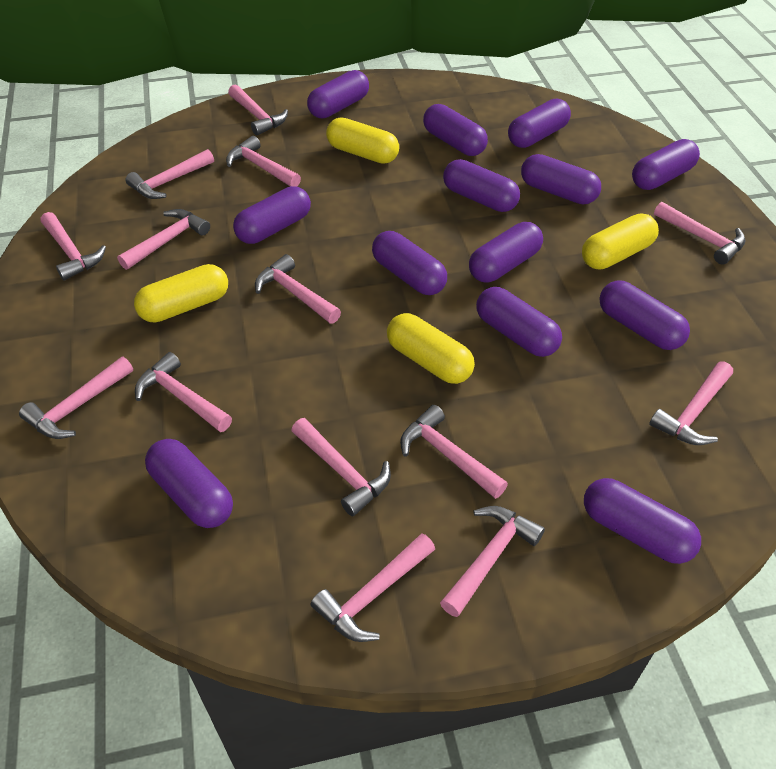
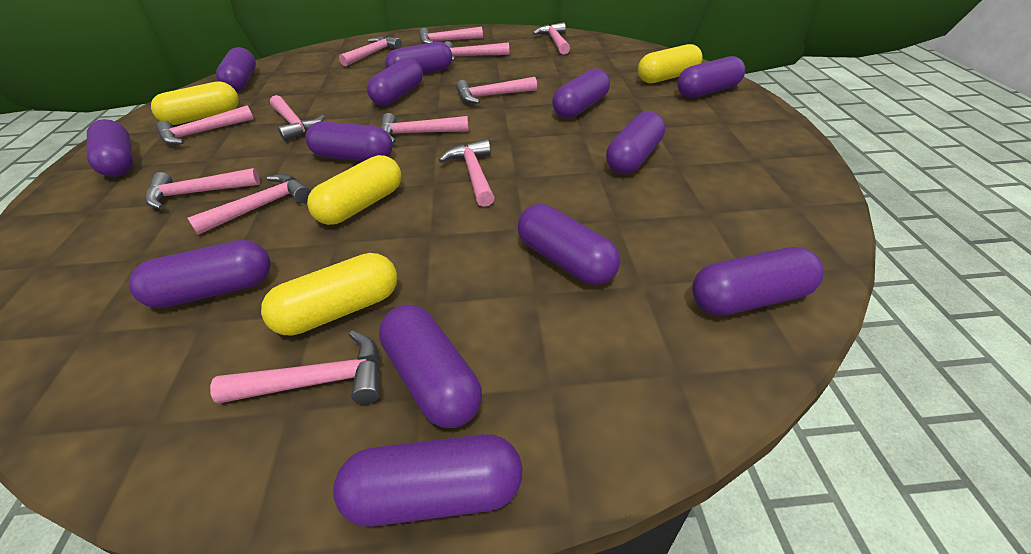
pink hammer: 14 -> 12

